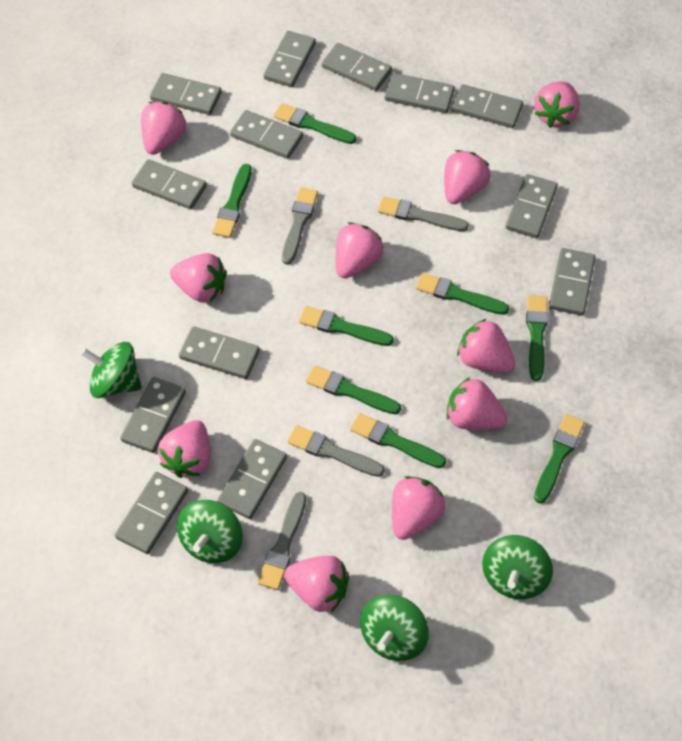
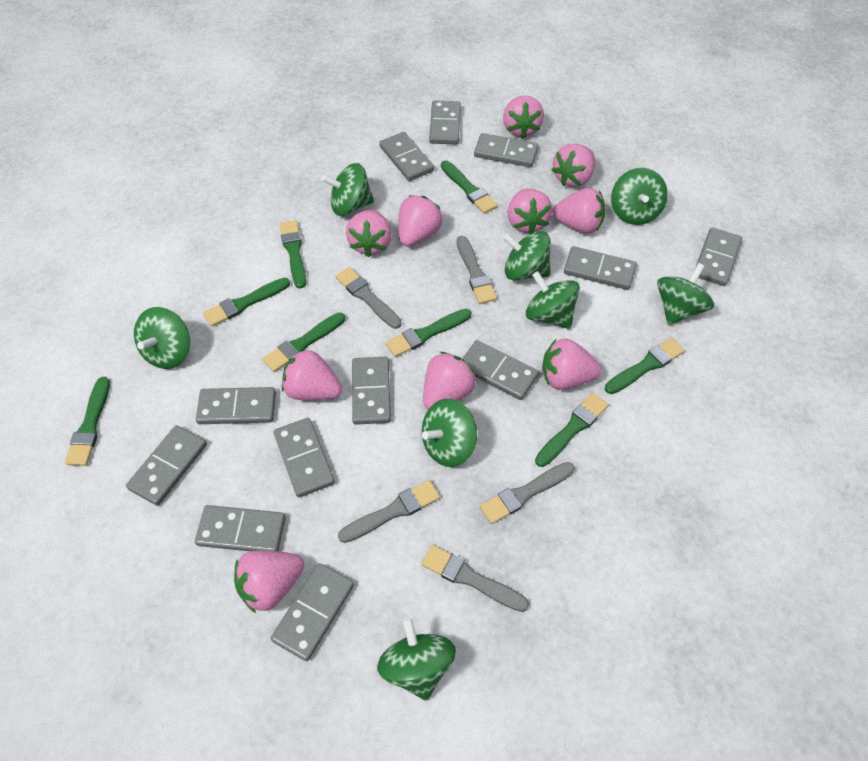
green spinning top: 4 -> 8
grey brush: 4 -> 5
grey domino: 13 -> 12

